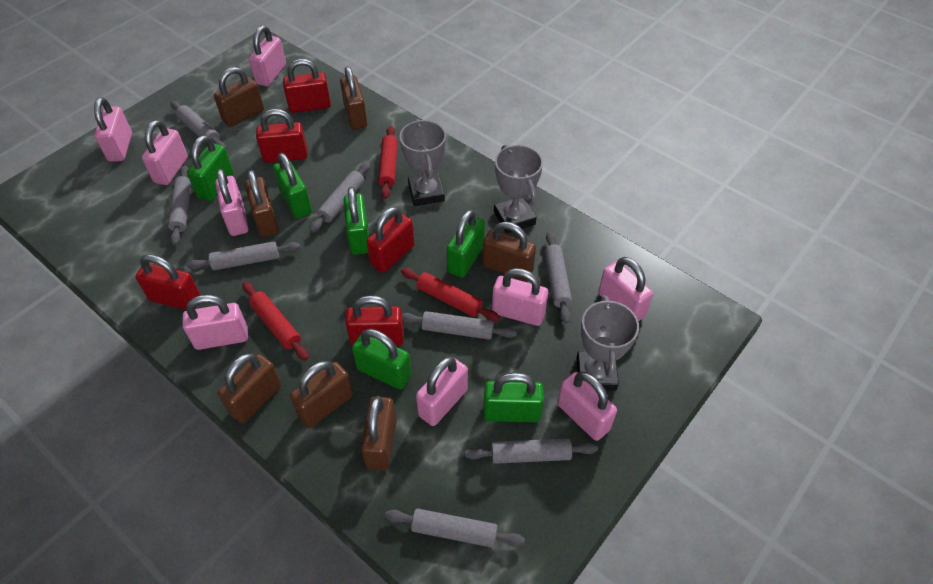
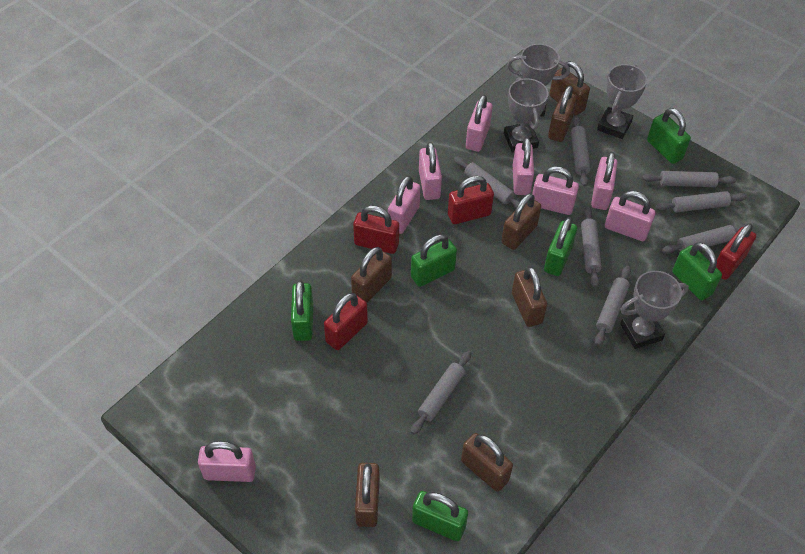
grey trophy: 3 -> 4
pink padlock: 9 -> 8
red padlock: 5 -> 4
red rolling pin: 3 -> 0

